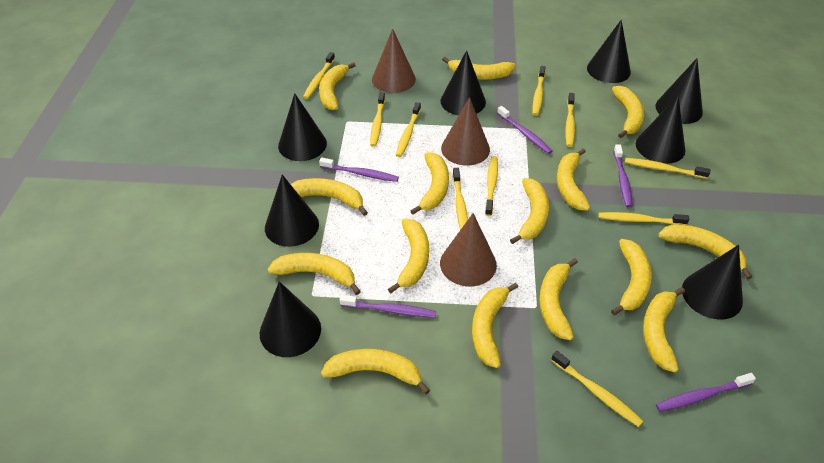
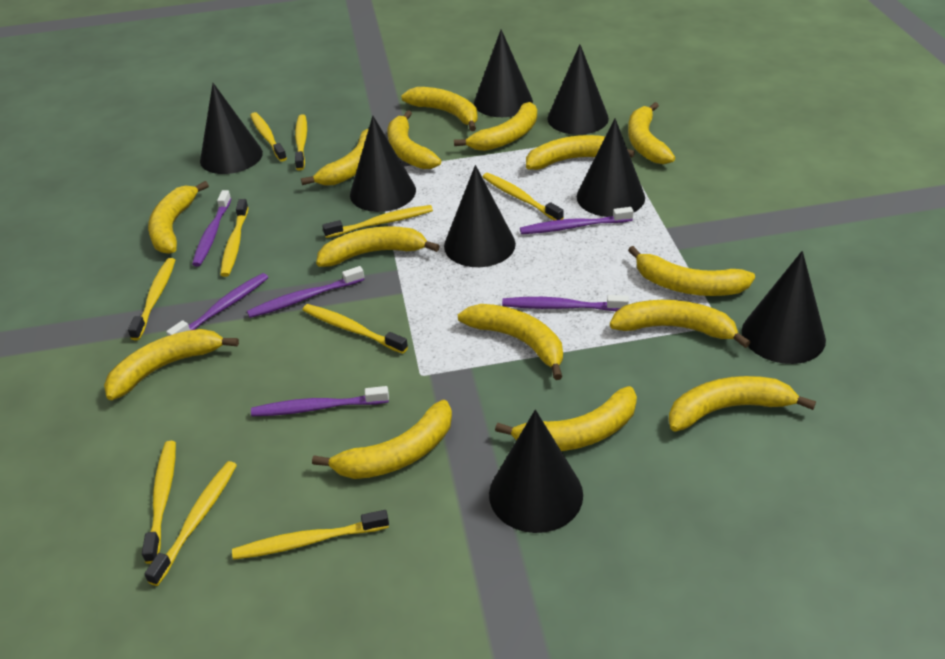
brown cone: 3 -> 0
purple toothbrush: 5 -> 6

